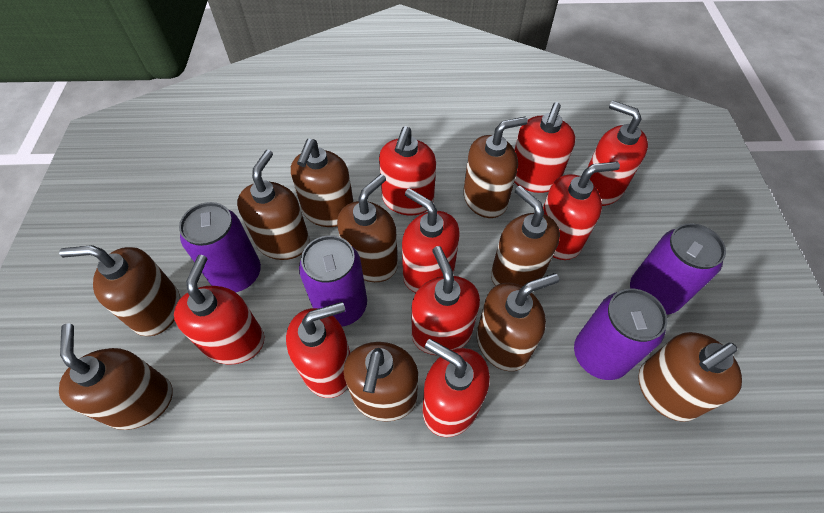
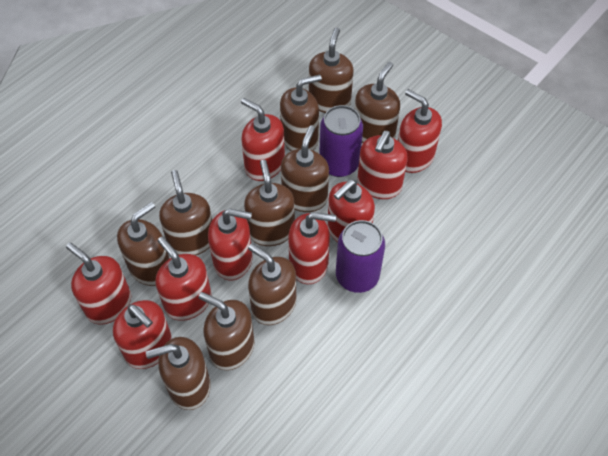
purple can: 4 -> 2

